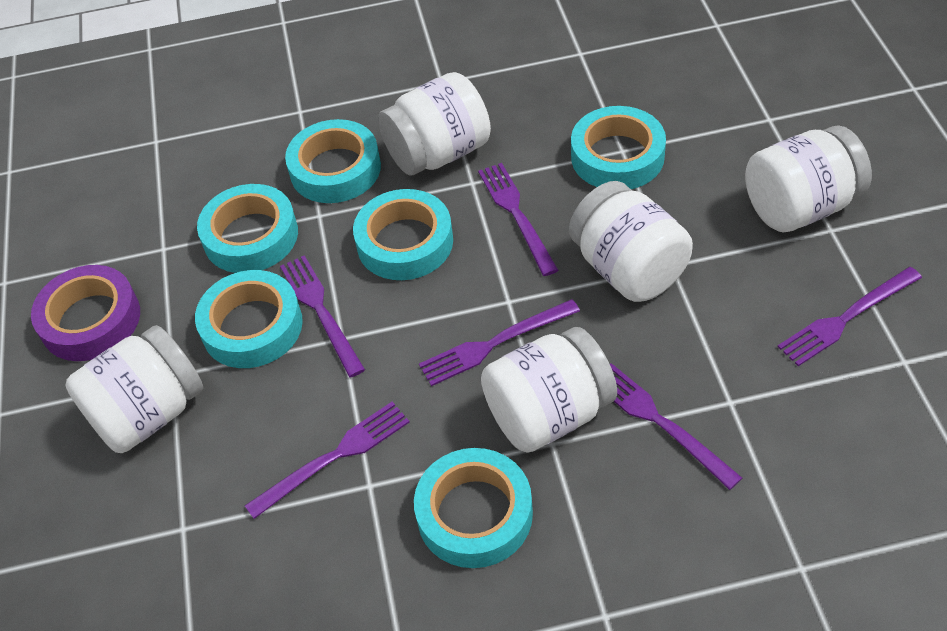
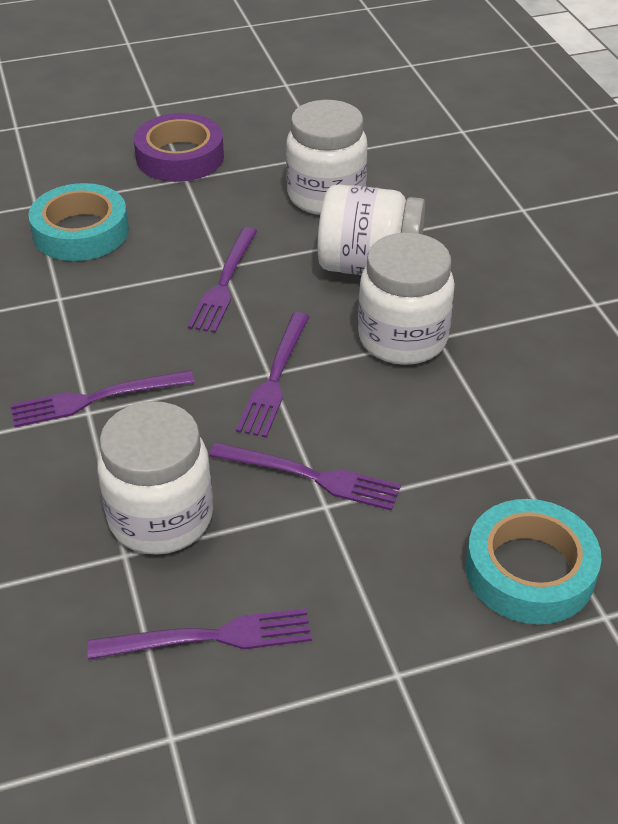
purple fork: 6 -> 5
turquoise tape: 6 -> 2
white jar: 5 -> 4

